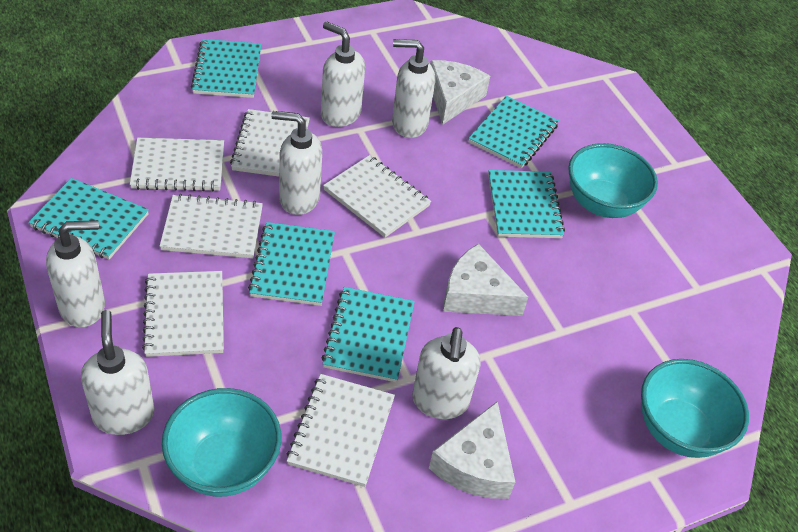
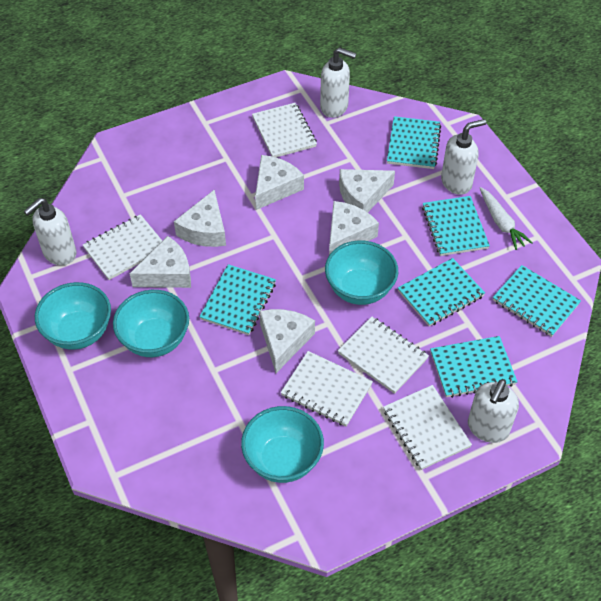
turquoise bowl: 3 -> 4
white carrot: 0 -> 1
white cheese: 3 -> 6
white notebook: 6 -> 5
white soap dispenser: 6 -> 4

